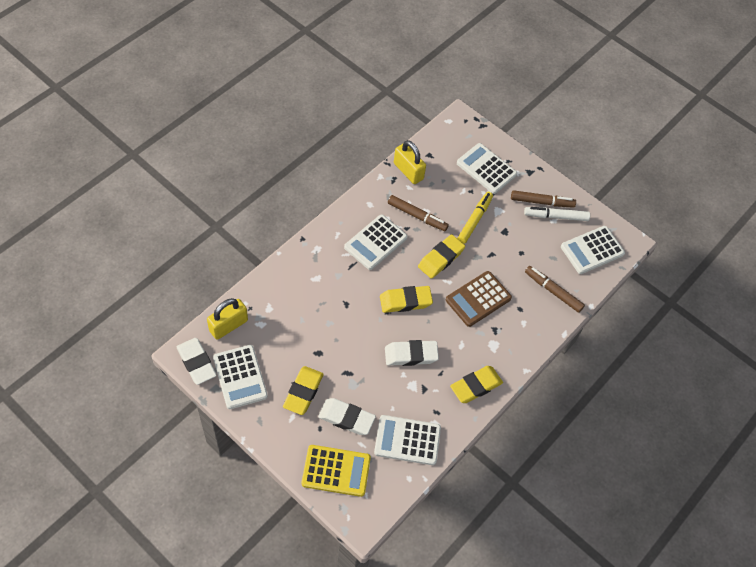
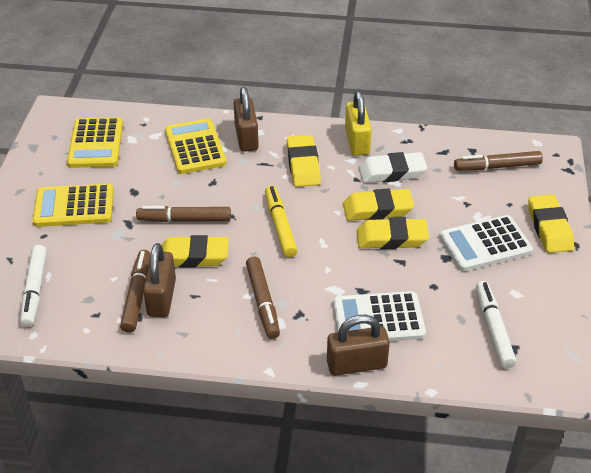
brown calculator: 1 -> 0
brown marker: 3 -> 4
brown padlock: 0 -> 3
white calculator: 5 -> 2
white eraser: 3 -> 1
white marker: 1 -> 2
yellow calculator: 1 -> 3
yellow eraser: 4 -> 5
yellow padlock: 2 -> 1

